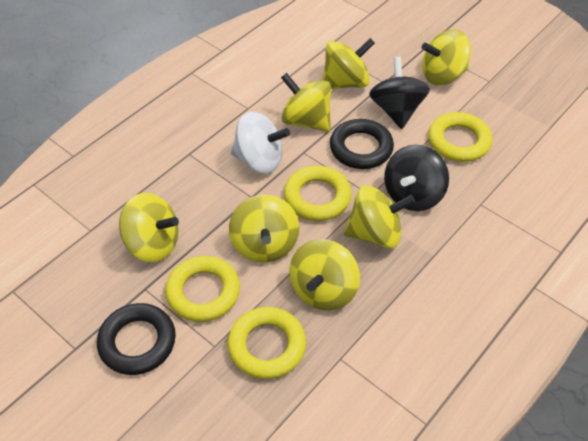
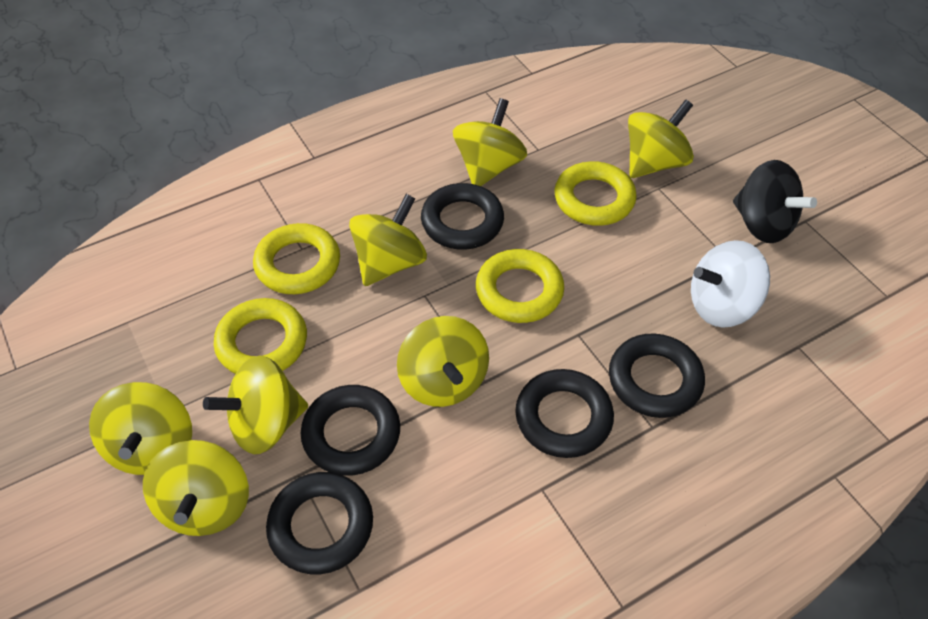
black ring: 2 -> 5
black spinning top: 2 -> 1

